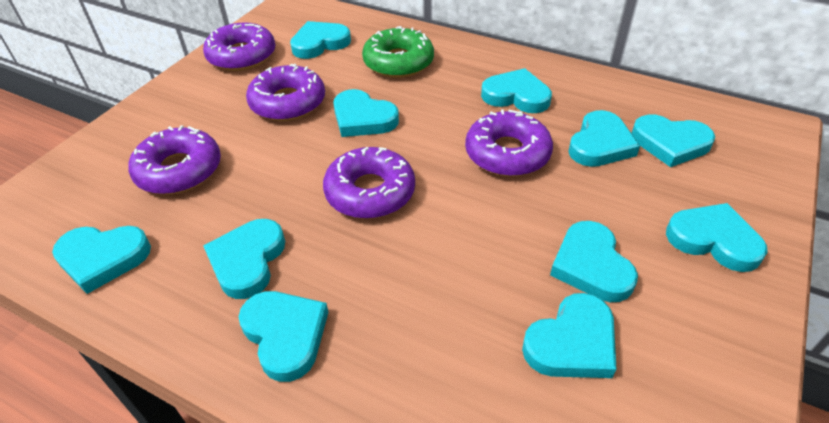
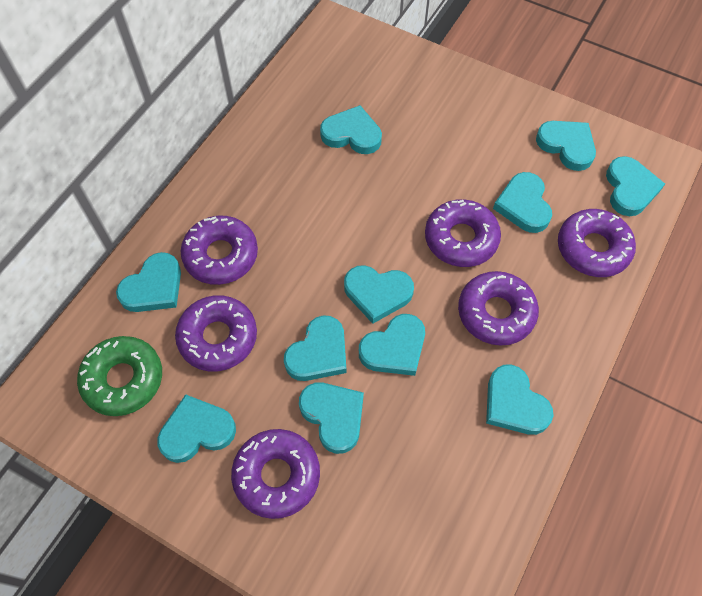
purple donut: 5 -> 6

